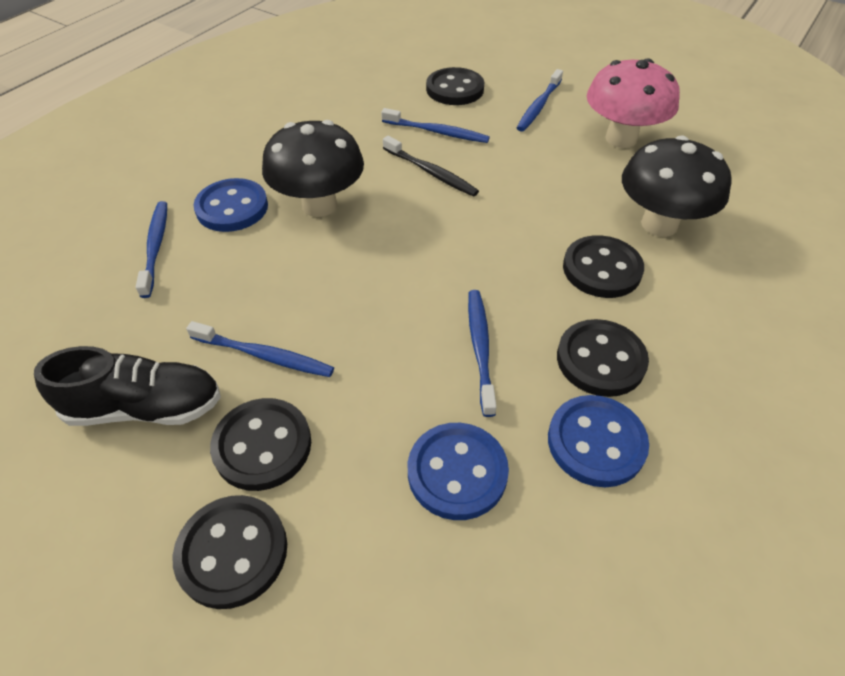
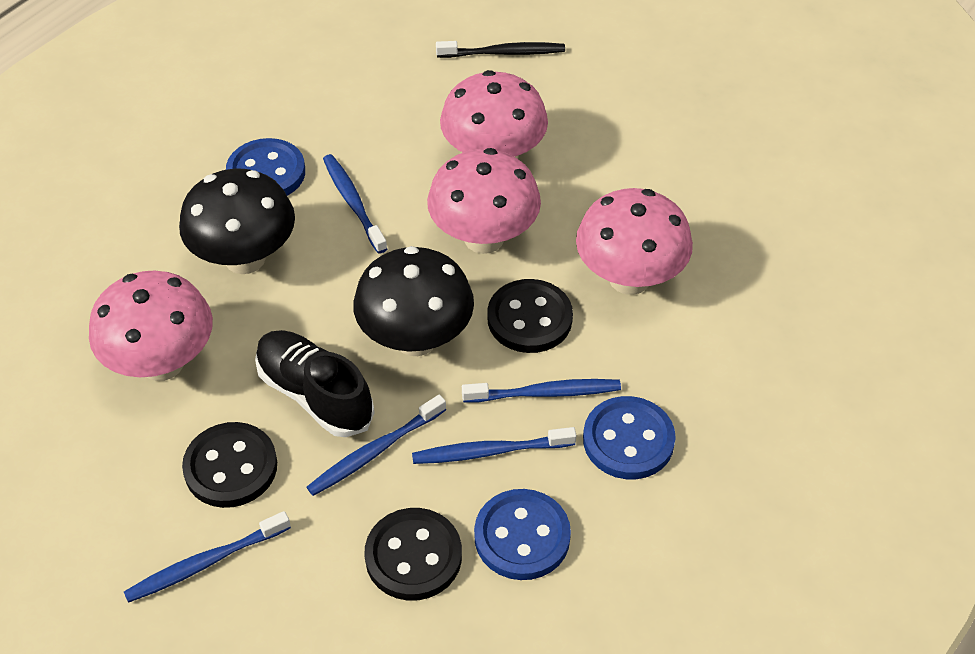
black button: 5 -> 3
pink mushroom: 1 -> 4

